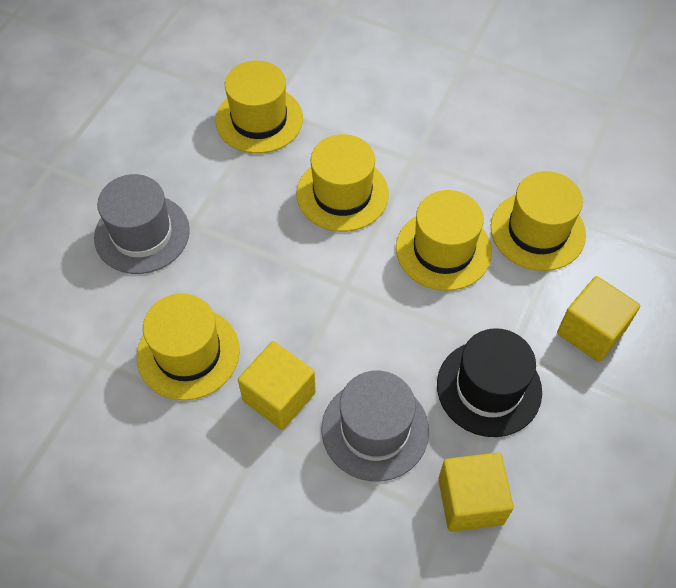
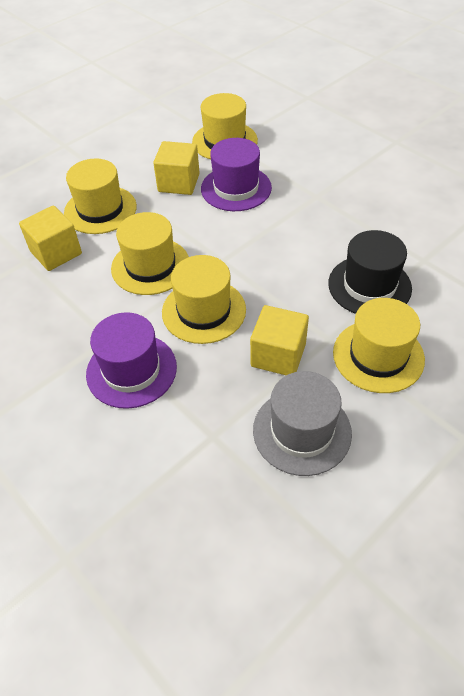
grey hat: 2 -> 1
purple hat: 0 -> 2

